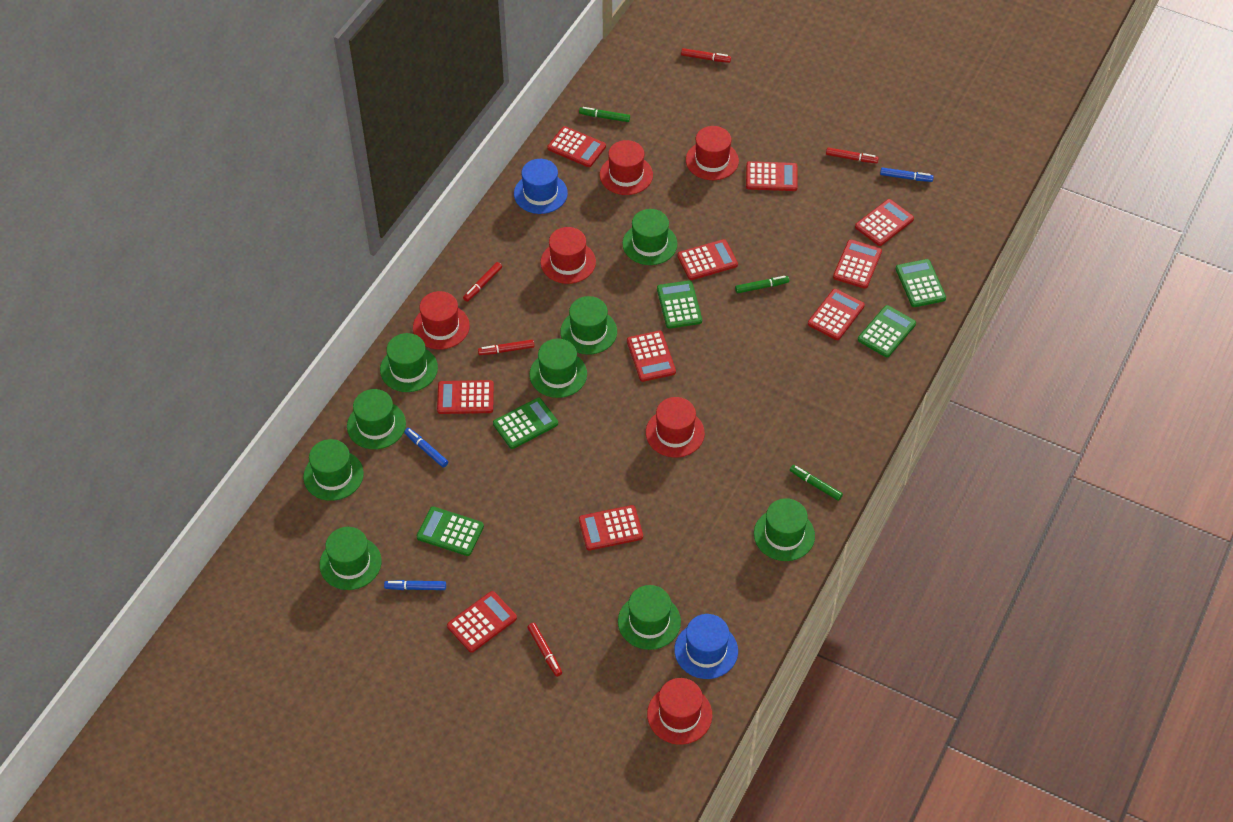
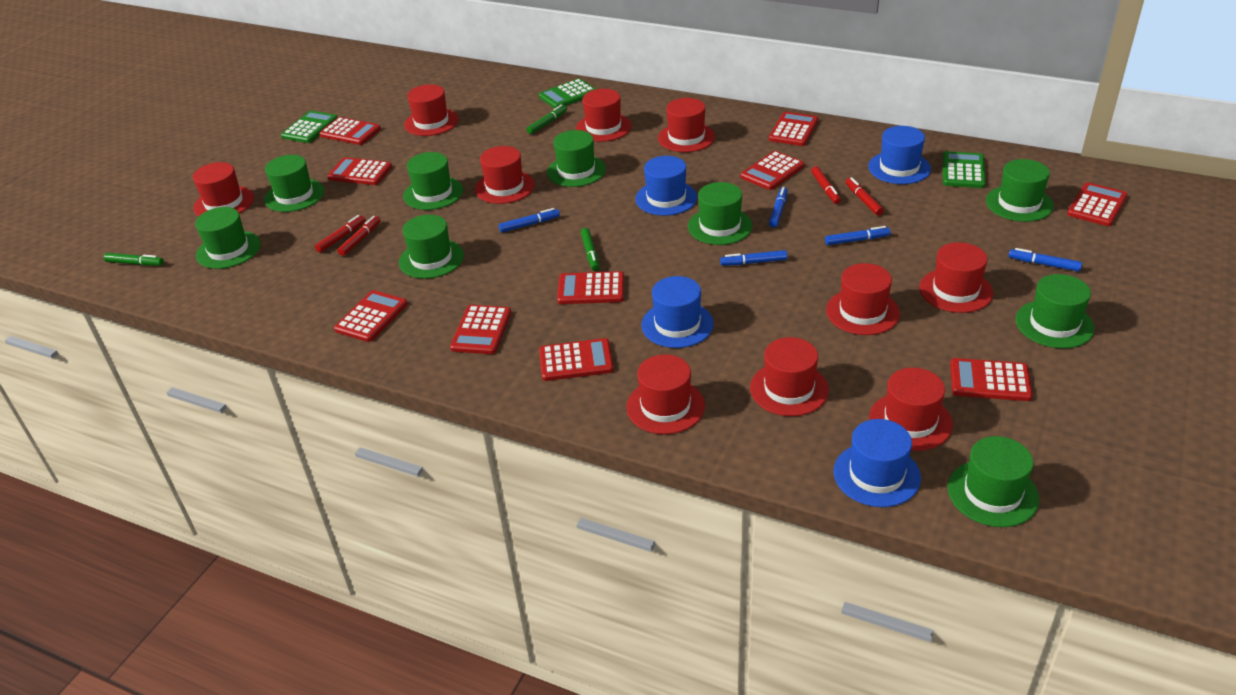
blue hat: 2 -> 4
blue marker: 3 -> 5
green calculator: 5 -> 3
red hat: 6 -> 10
red marker: 5 -> 4

